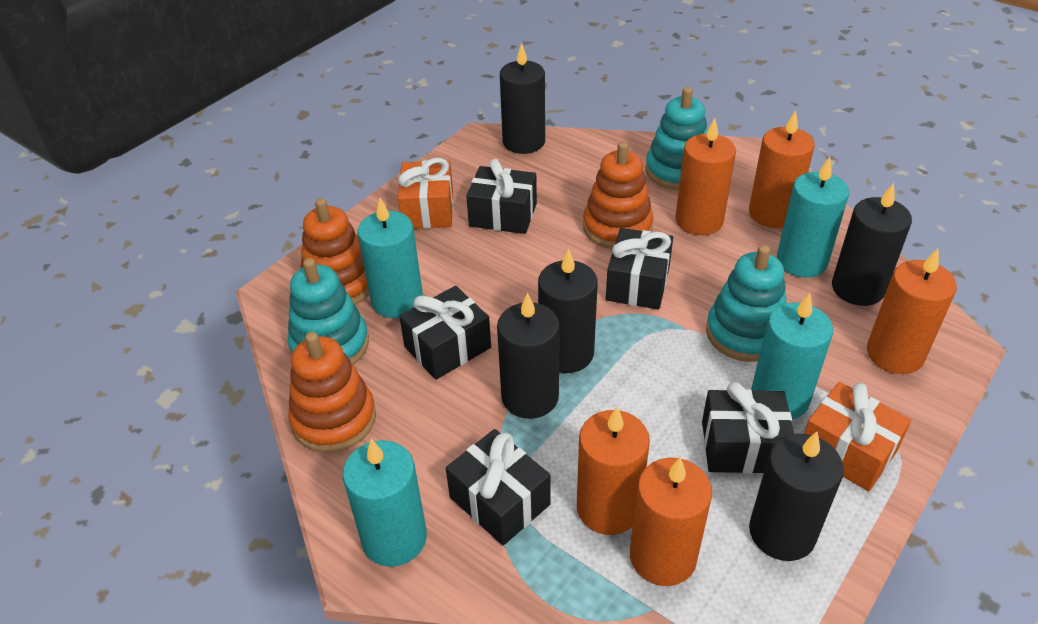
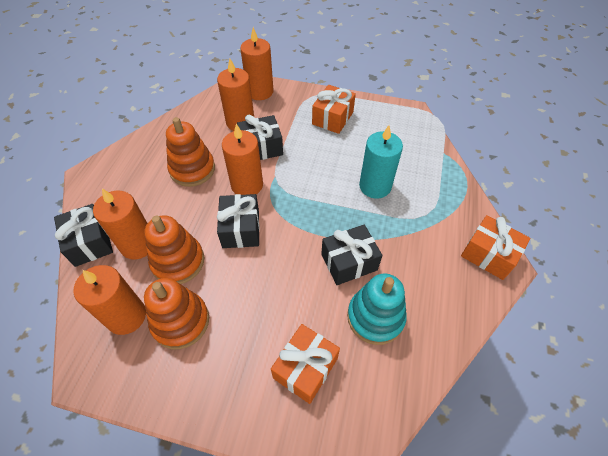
black candle: 5 -> 0
black gift: 5 -> 4
orange gift: 2 -> 3
turquoise candle: 4 -> 1
turquoise stacking toy: 3 -> 1

